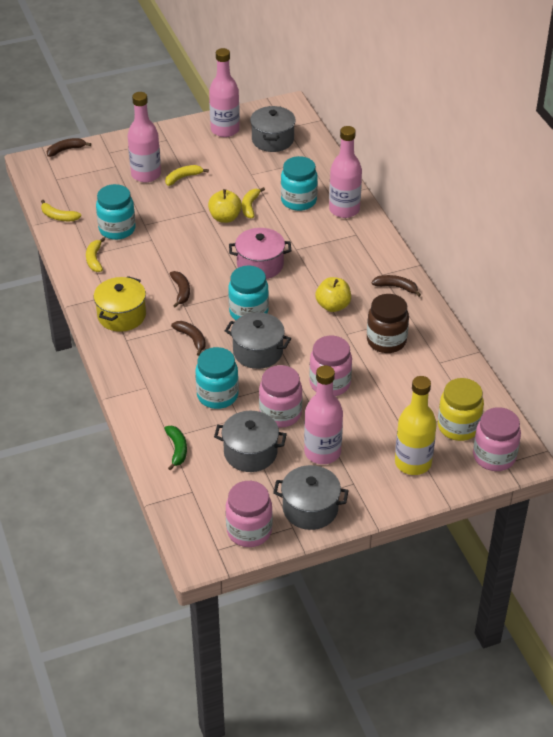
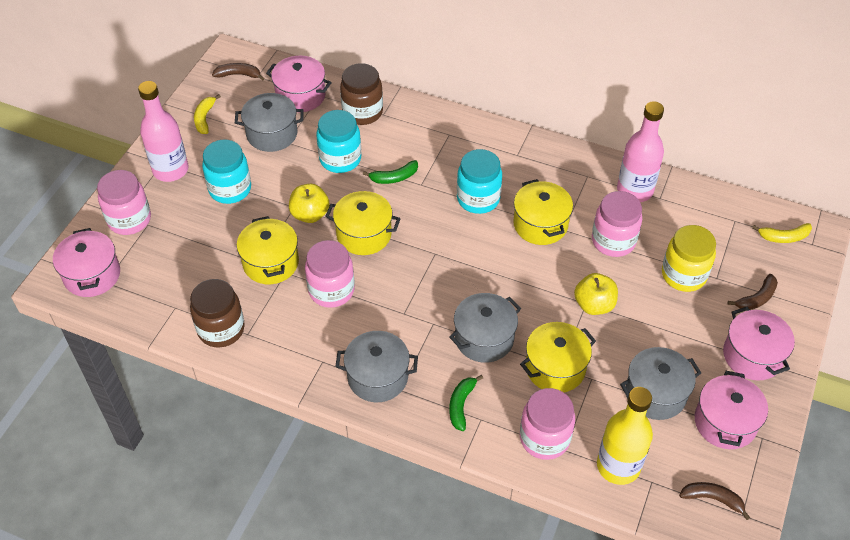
brown banana: 4 -> 3
brown jar: 1 -> 2
green banana: 1 -> 2
pink bottle: 4 -> 2
pink pot: 1 -> 4
turquoise jar: 4 -> 3
yellow banana: 4 -> 2
yellow pot: 1 -> 4

